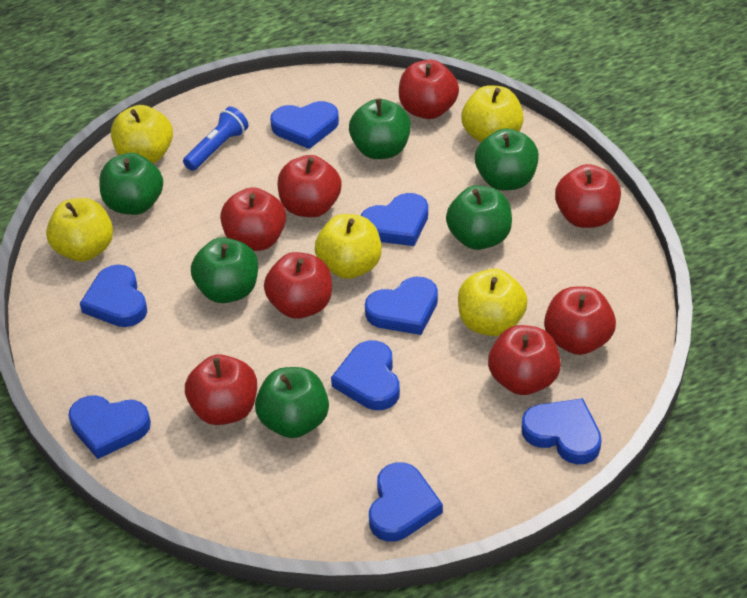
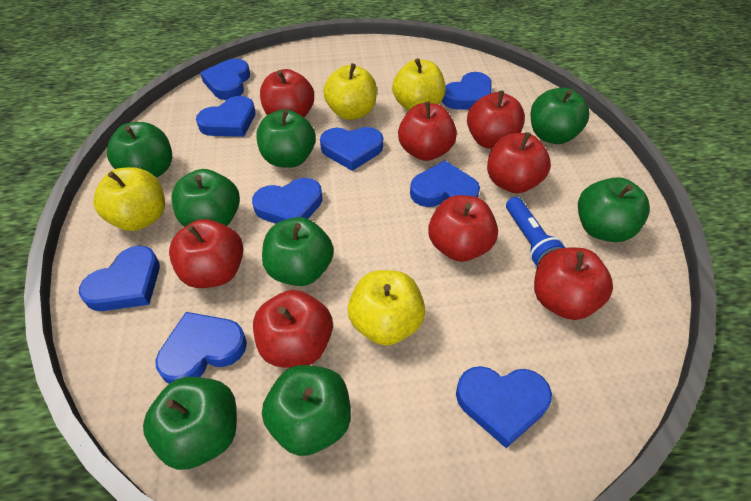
blue heart: 8 -> 9
green apple: 6 -> 8
yellow apple: 5 -> 4

